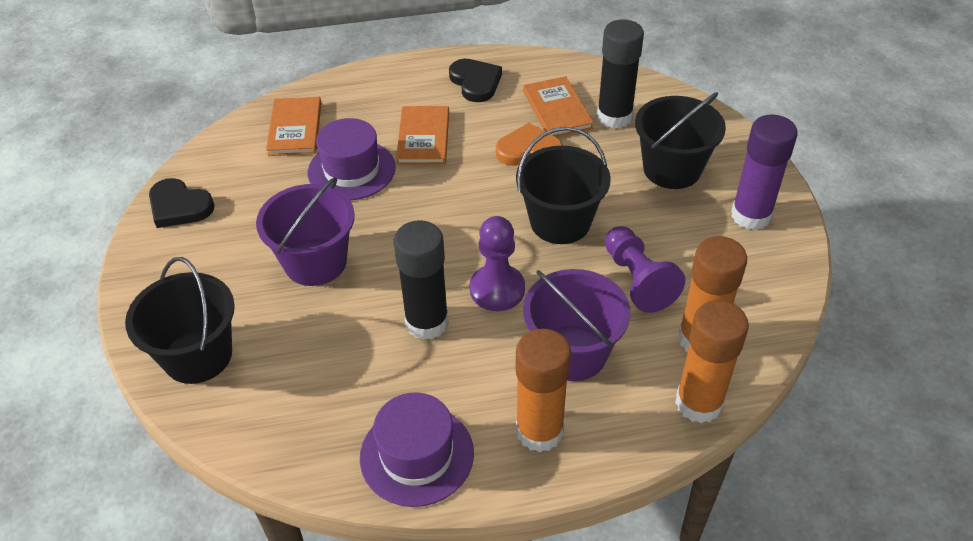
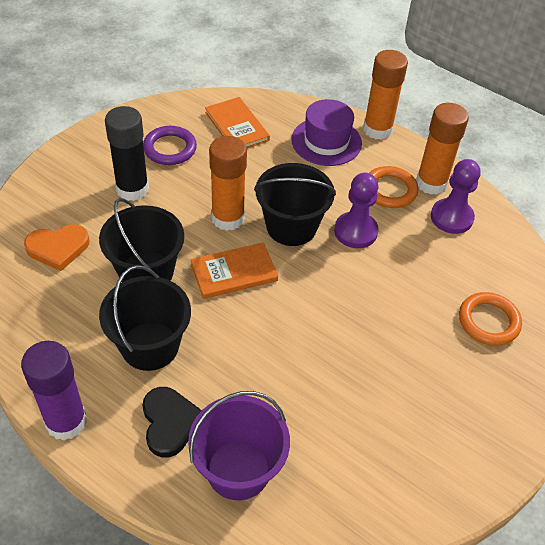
black glue stick: 2 -> 1
black heart: 2 -> 1
orange book: 3 -> 2
orange ring: 0 -> 2
purple bucket: 2 -> 1
purple hat: 2 -> 1
purple ring: 0 -> 1

